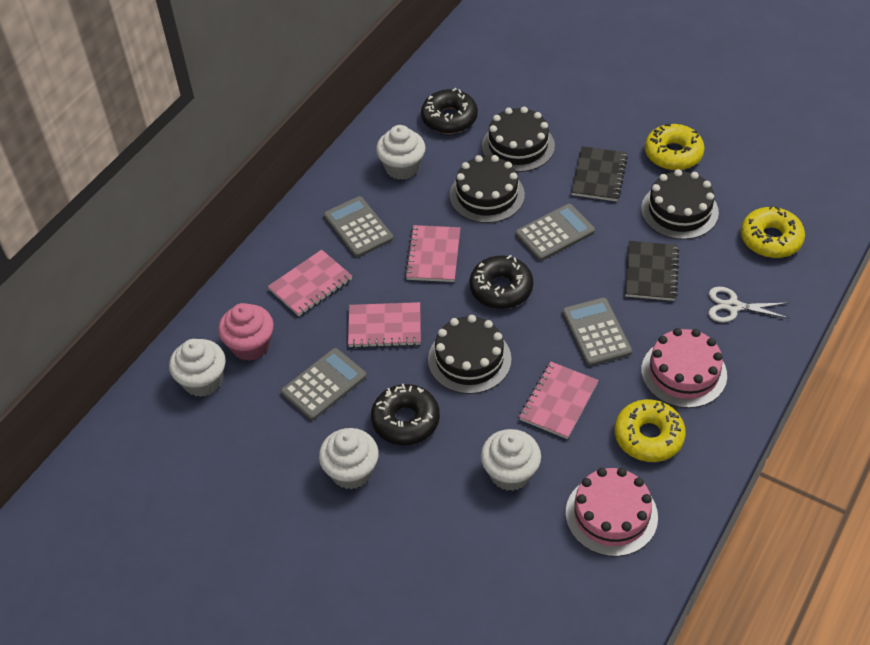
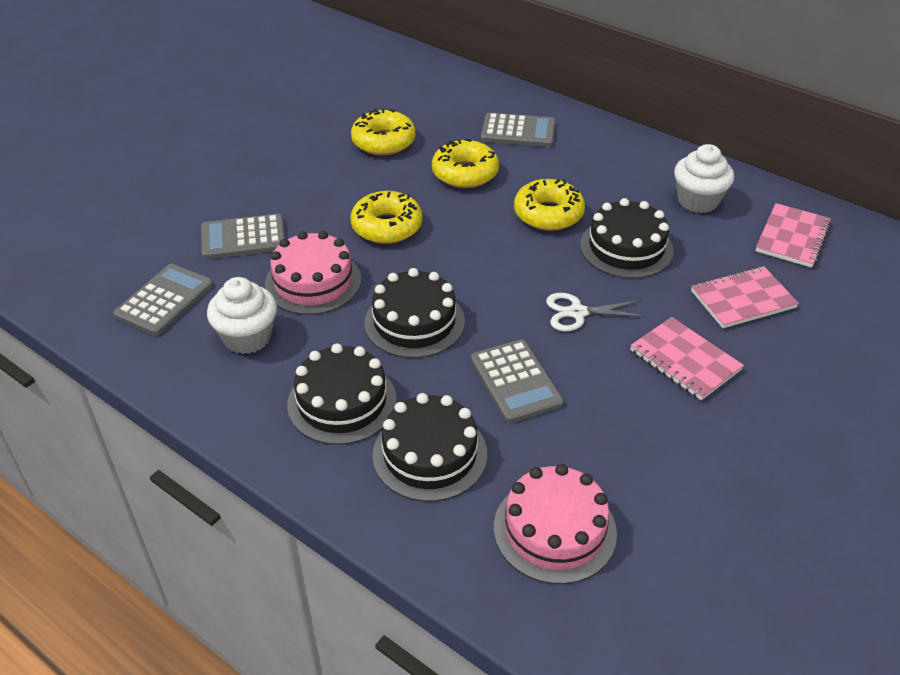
black donut: 3 -> 0
black notebook: 2 -> 0
pink cupcake: 1 -> 0
pink notebook: 4 -> 3
white cupcake: 4 -> 2
yellow donut: 3 -> 4

